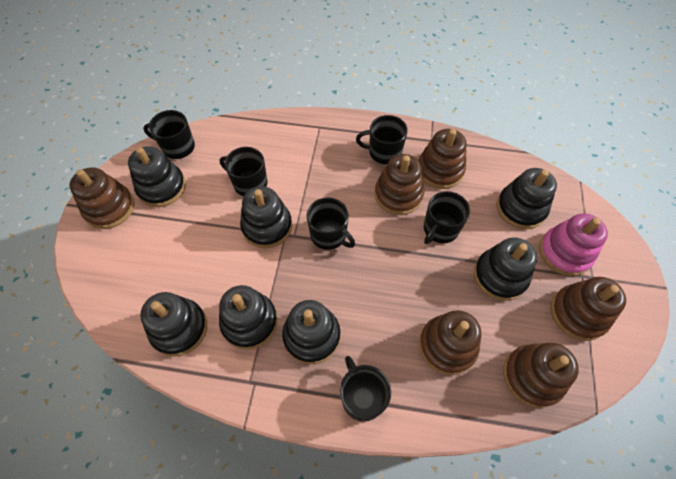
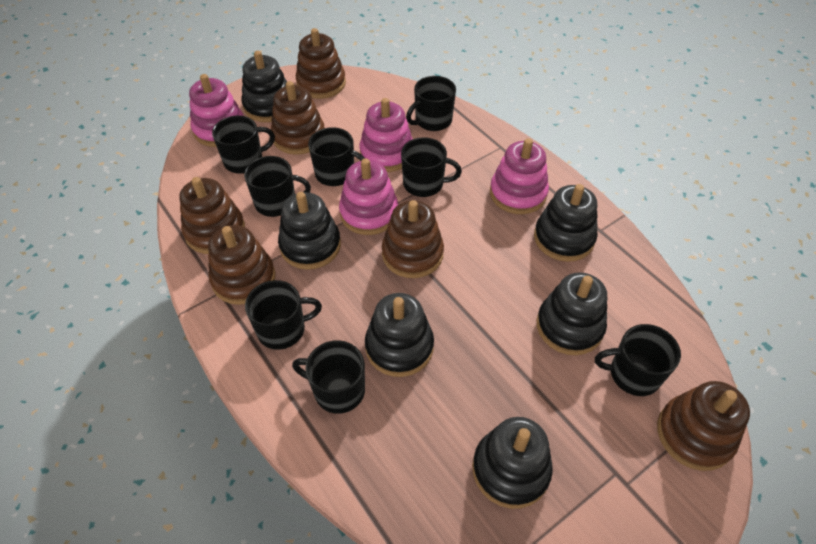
black mug: 6 -> 8
black stacking toy: 7 -> 6
pink stacking toy: 1 -> 4

